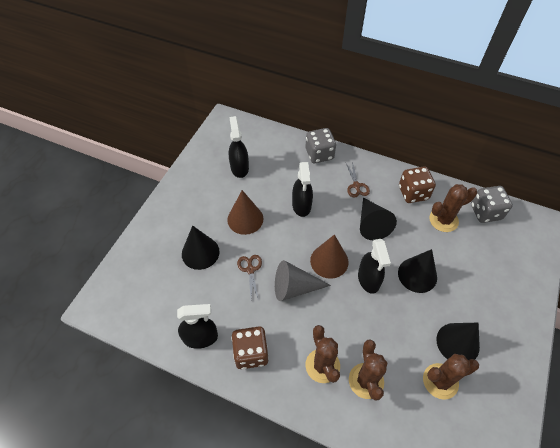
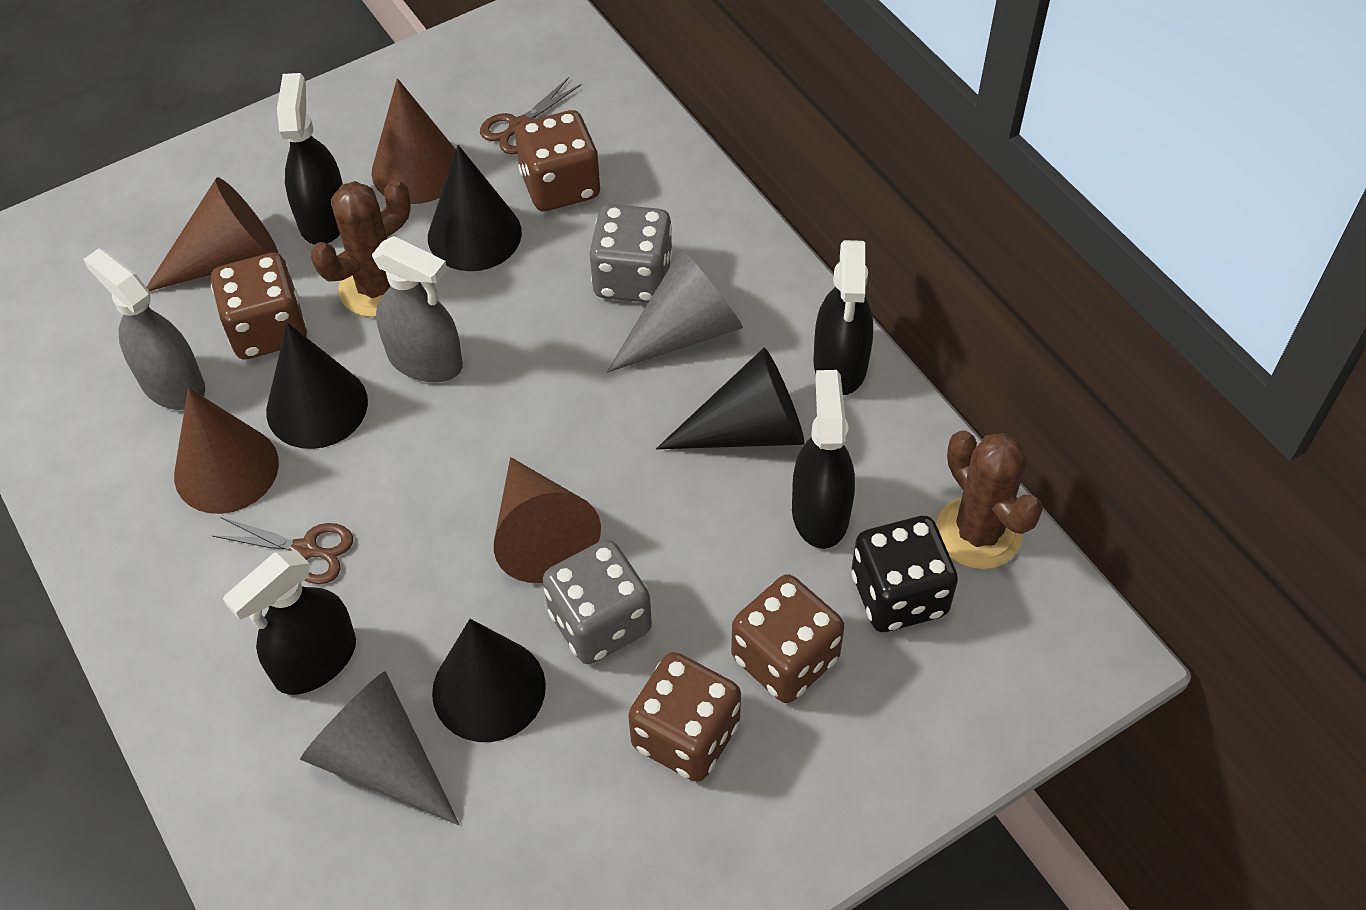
black dice: 0 -> 1
brown cactus: 4 -> 2
brown cone: 2 -> 4
brown dice: 2 -> 4
grey cone: 1 -> 2
grey spray bottle: 0 -> 2

